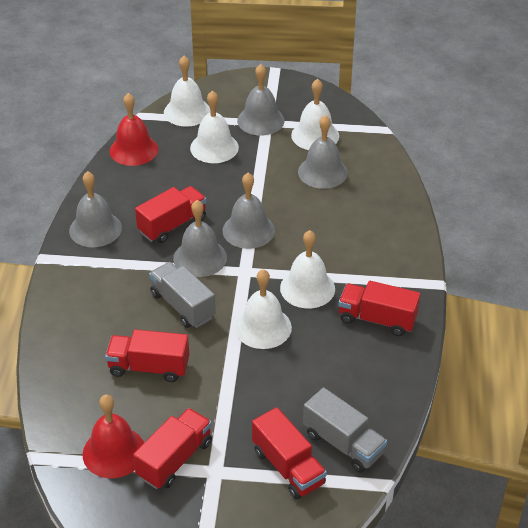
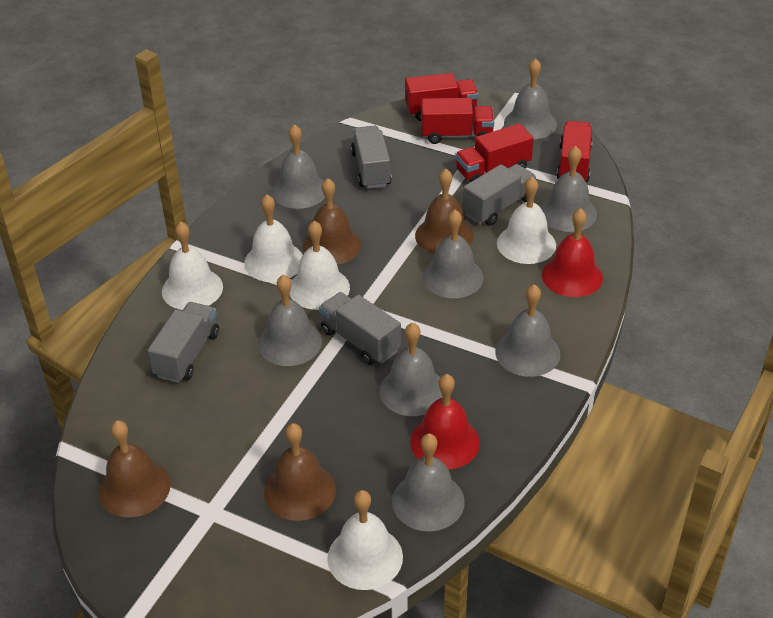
brown bell: 0 -> 4
grey bell: 5 -> 8
grey truck: 2 -> 4
red truck: 5 -> 4

